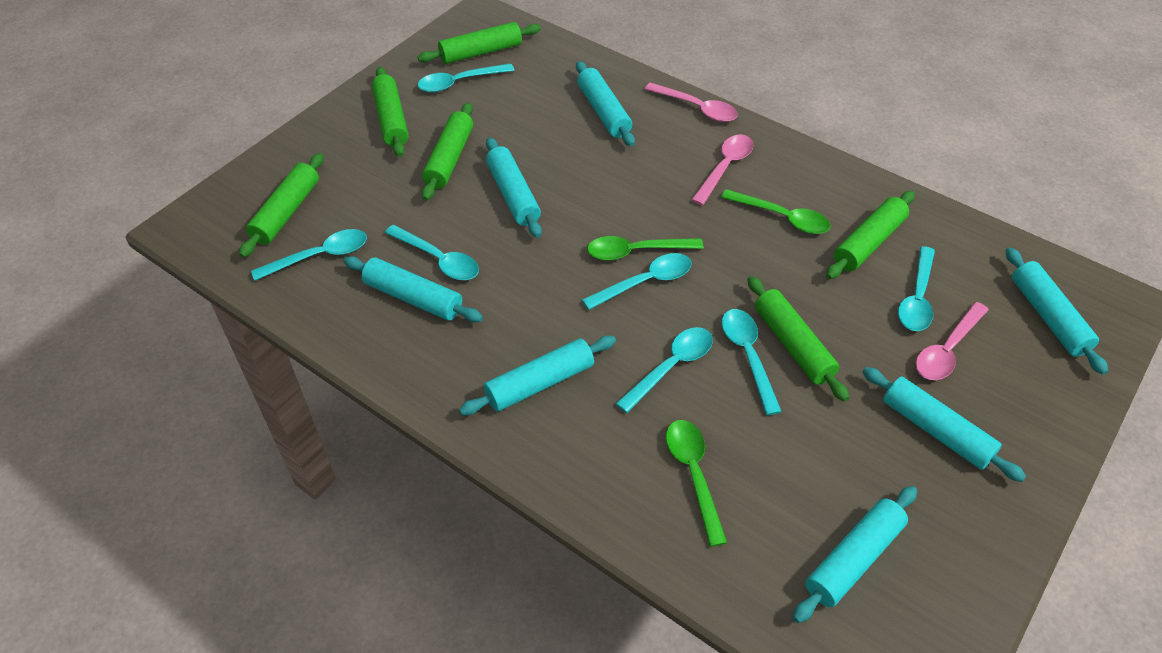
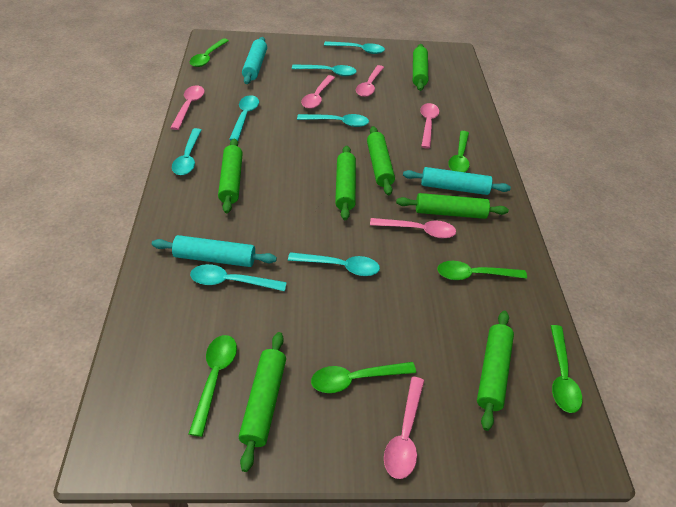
green rolling pin: 6 -> 7
green spoon: 3 -> 6
pink spoon: 3 -> 6
turquoise rolling pin: 7 -> 3

